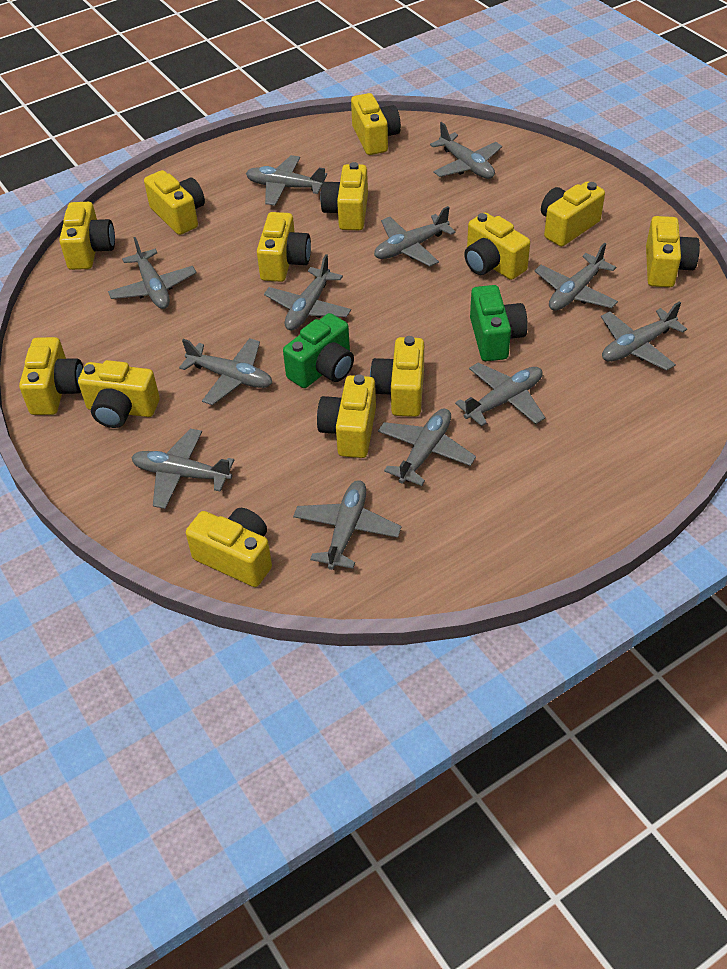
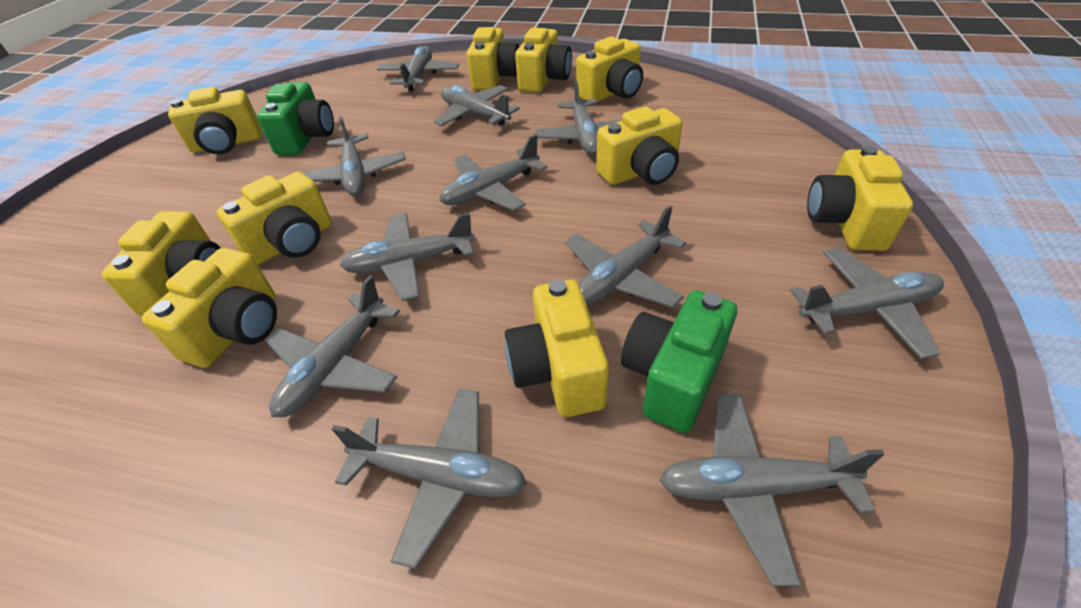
grey plane: 12 -> 11
yellow camera: 13 -> 10

